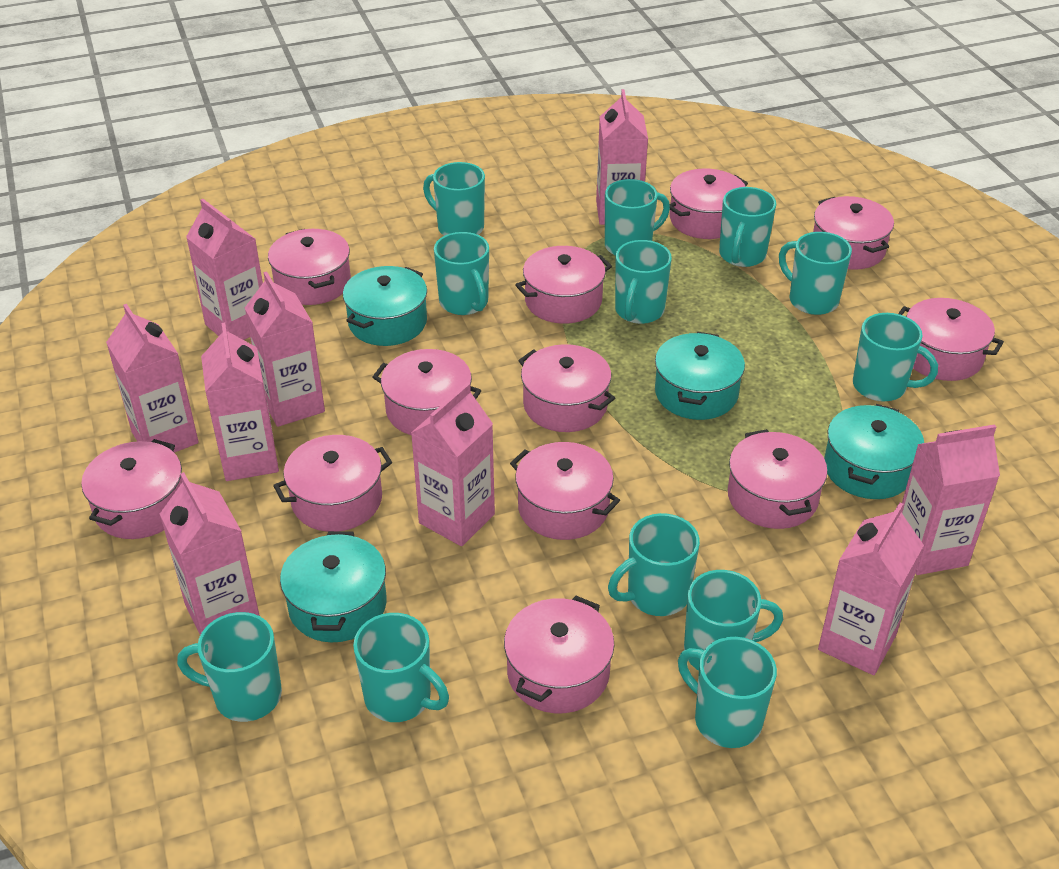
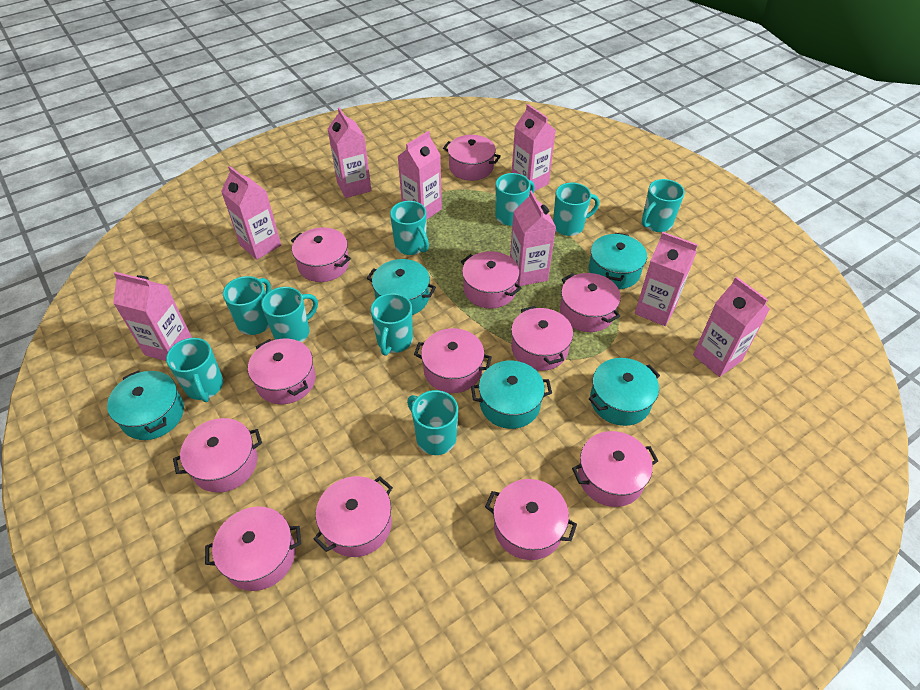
pink carton: 9 -> 8
turquoise mug: 12 -> 9
turquoise pot: 4 -> 5

